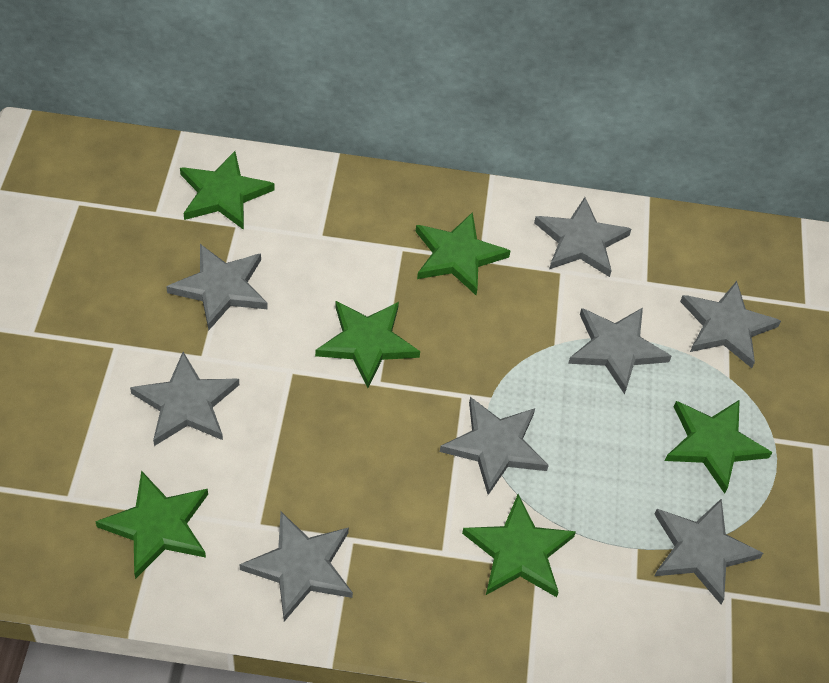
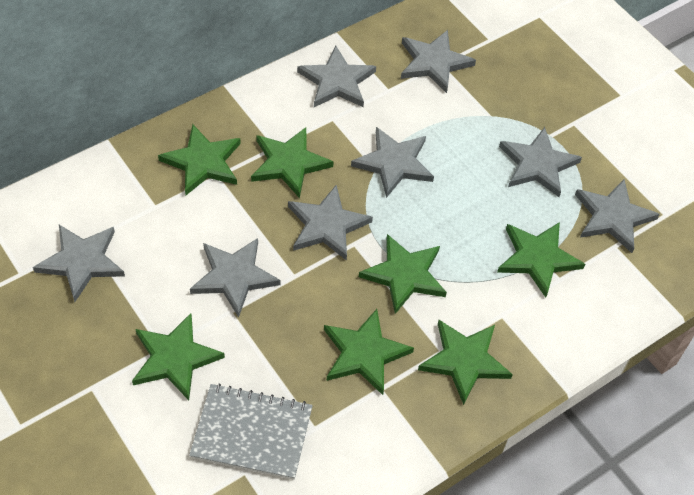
green star: 6 -> 7
grey notebook: 0 -> 1

